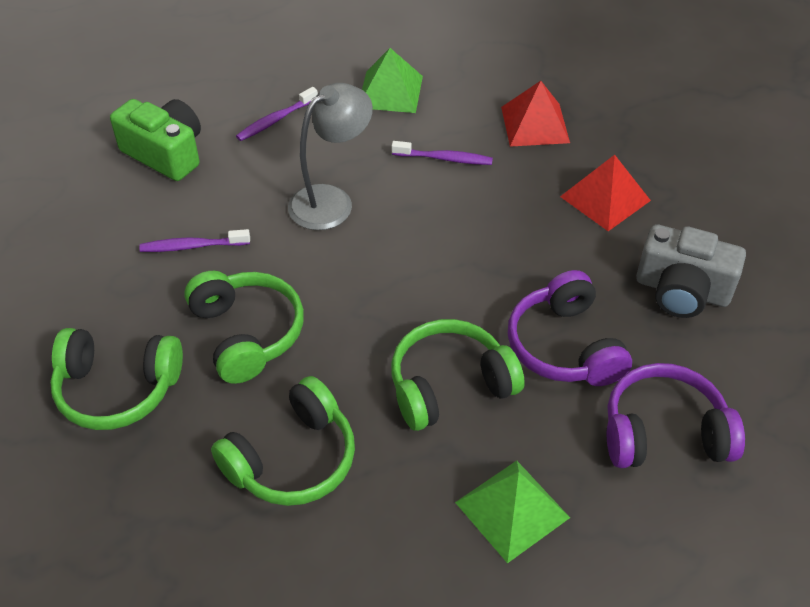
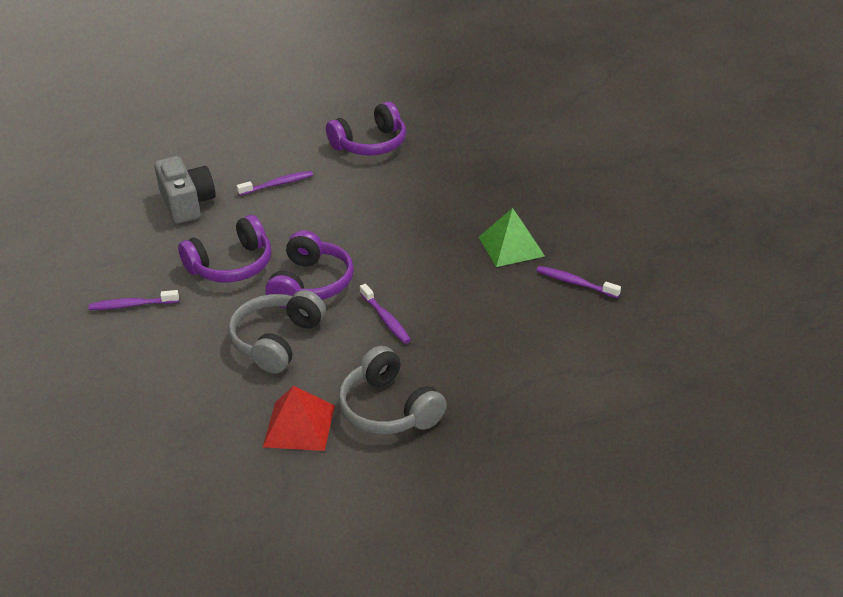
green camera: 1 -> 0
green headphones: 4 -> 0
green pyramid: 2 -> 1
grey headphones: 0 -> 2
grey lamp: 1 -> 0
purple headphones: 2 -> 3
purple toothbrush: 3 -> 4
red pyramid: 2 -> 1

